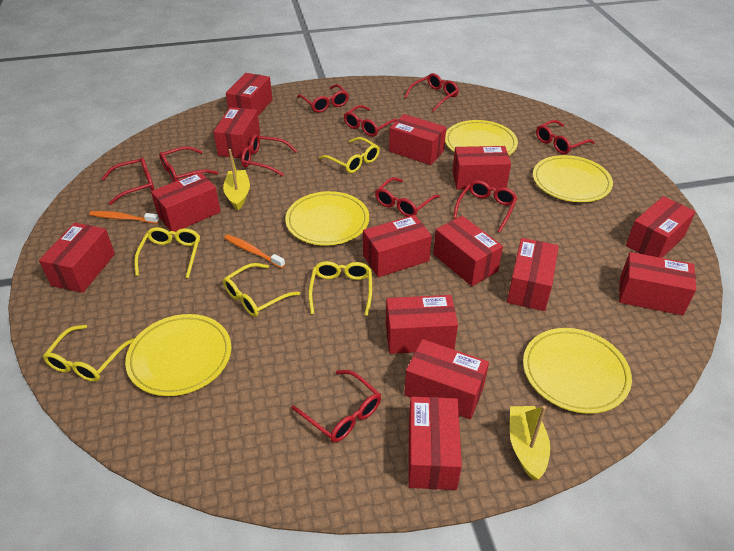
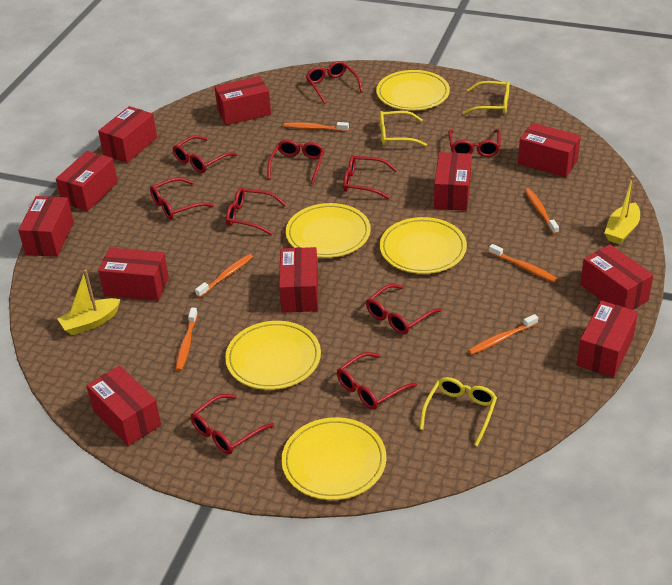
orange toothbrush: 2 -> 6
red box: 14 -> 11
yellow glasses: 5 -> 3

